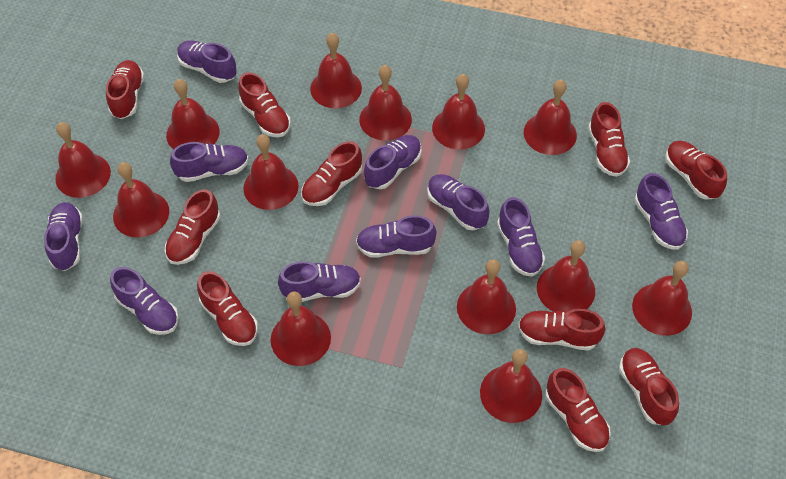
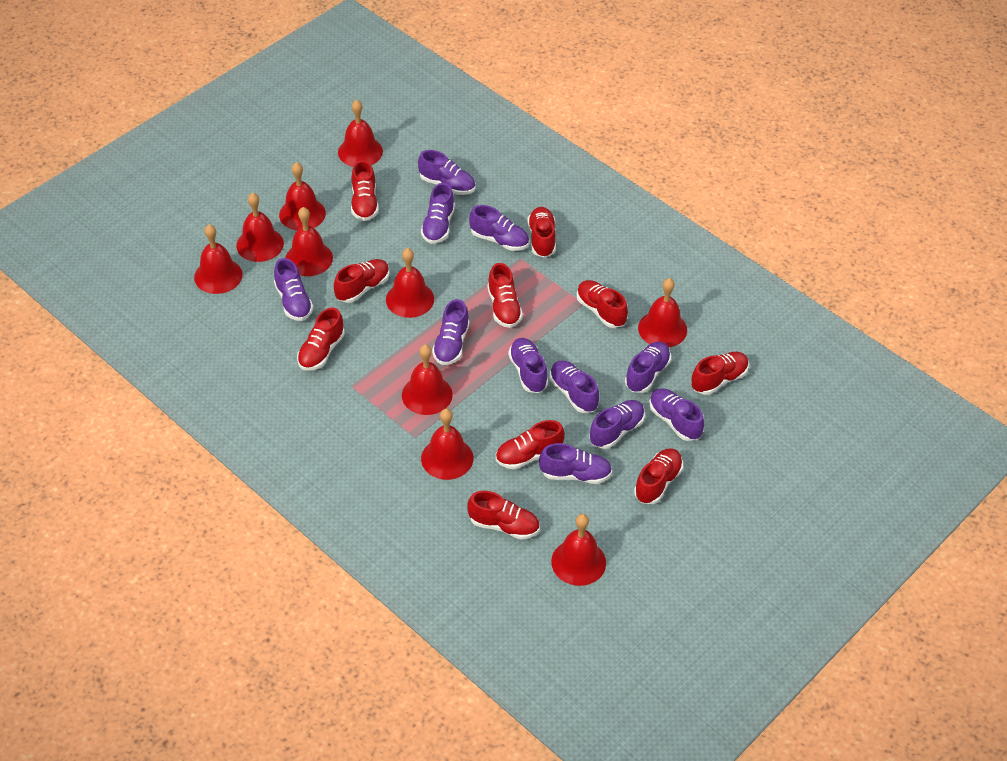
purple shoe: 10 -> 11
red bell: 13 -> 10

